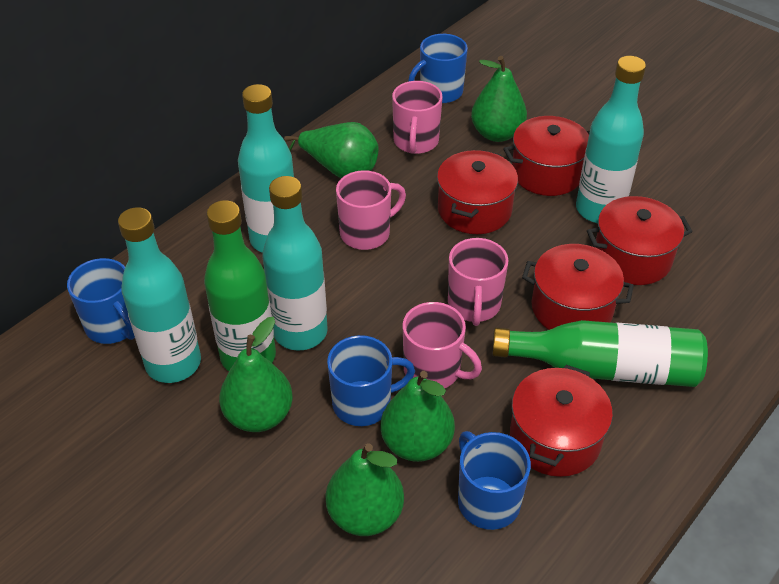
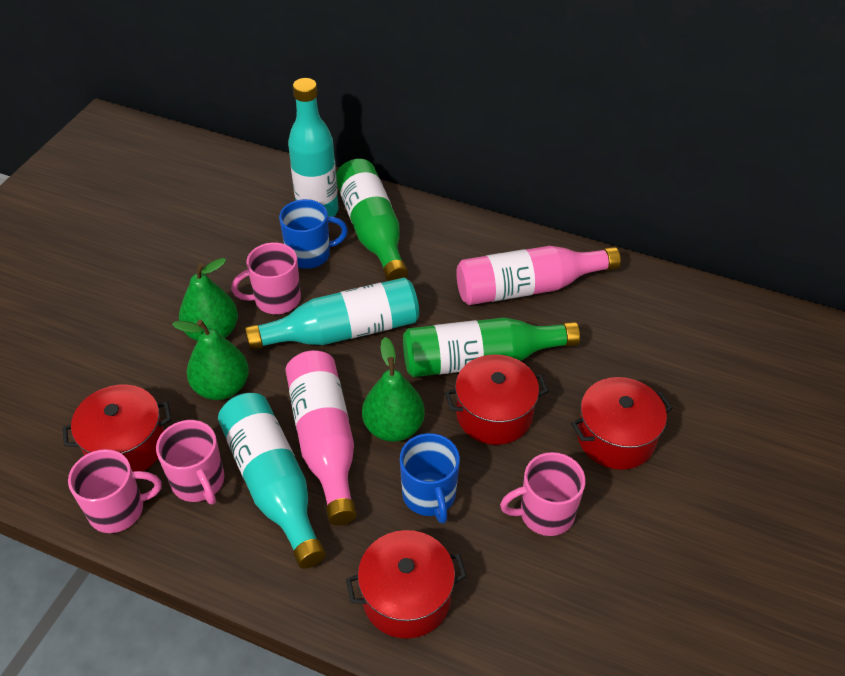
blue mug: 4 -> 2
green pear: 5 -> 3
pink bottle: 0 -> 2
red pot: 5 -> 4
turquoise bottle: 4 -> 3

